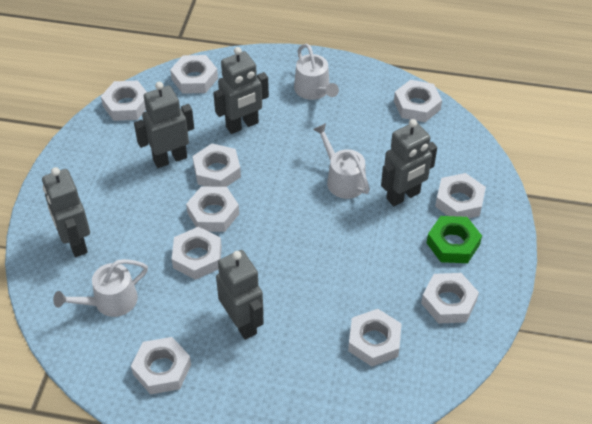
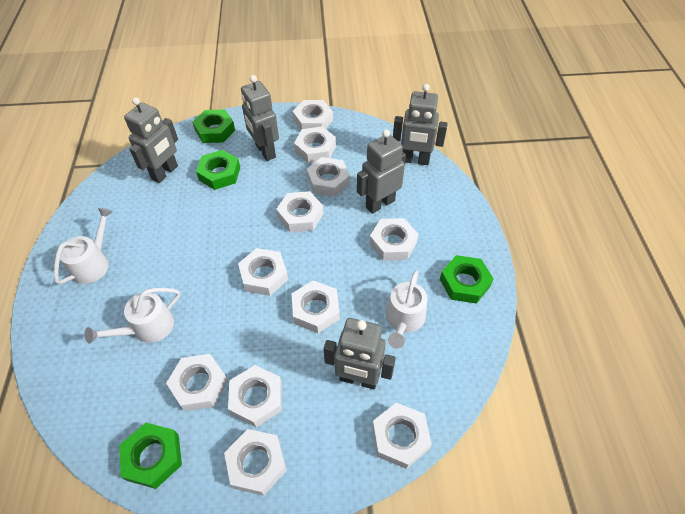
green nut: 1 -> 4
white nut: 10 -> 11

